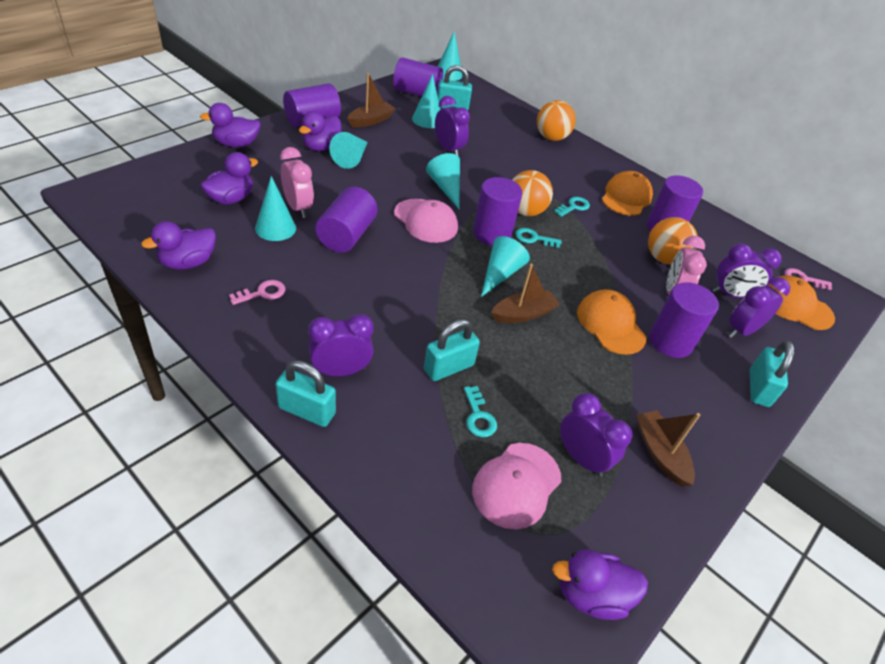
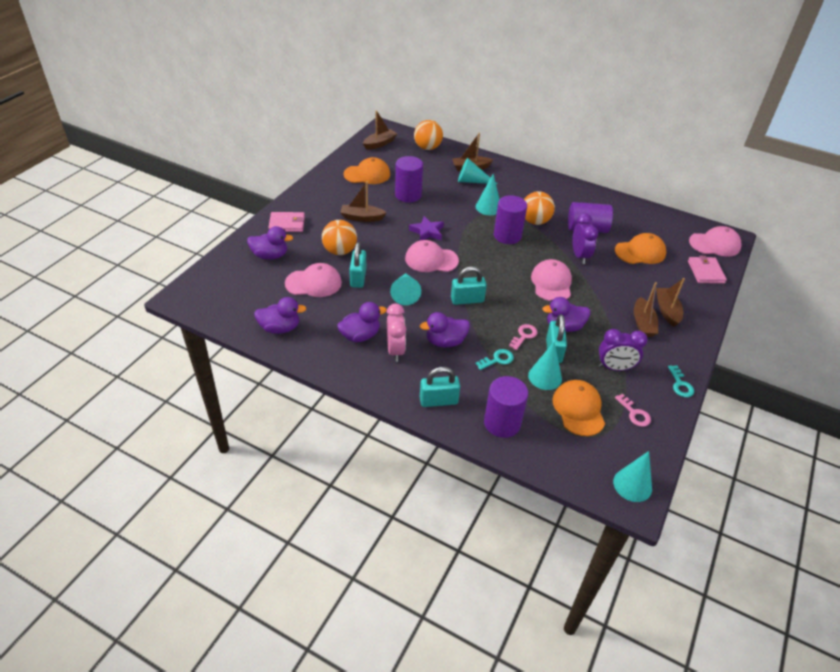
brown boat: 3 -> 5
pink cap: 2 -> 4
pink clock: 2 -> 1
pink wallet: 0 -> 2
purple clock: 5 -> 2
purple cylinder: 6 -> 4
purple star: 0 -> 1
turquoise cone: 6 -> 5
turquoise key: 3 -> 2

